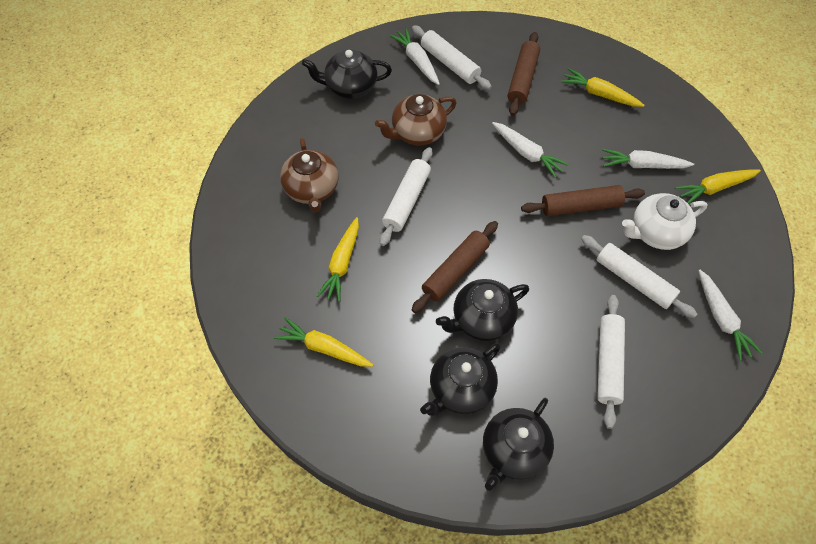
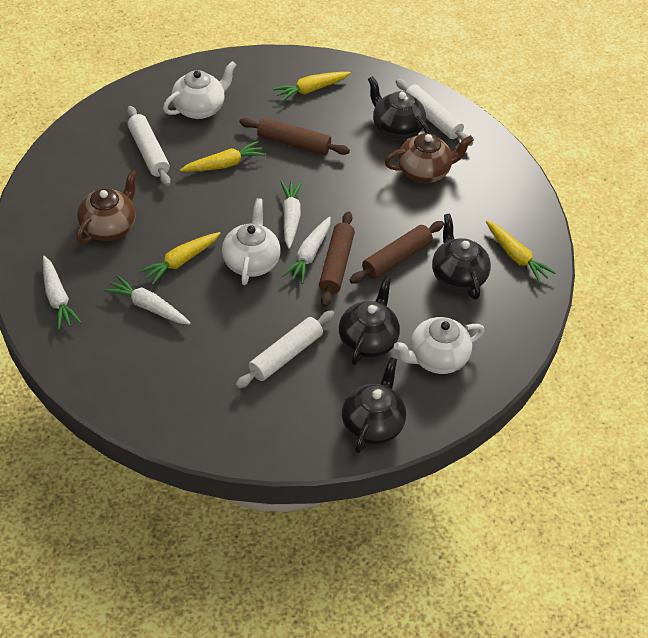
white rolling pin: 4 -> 3
white teapot: 1 -> 3

